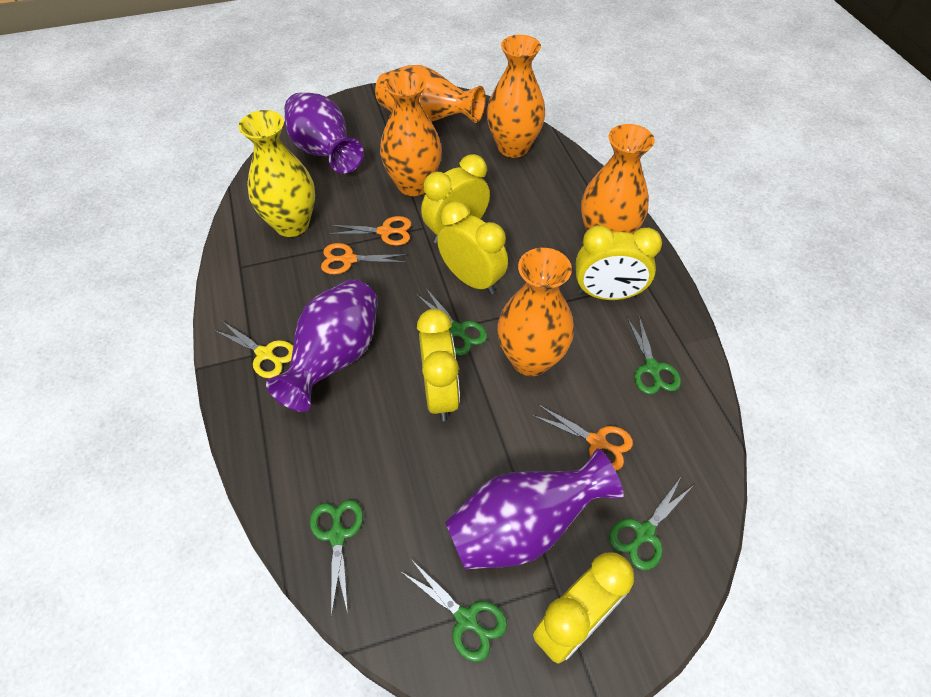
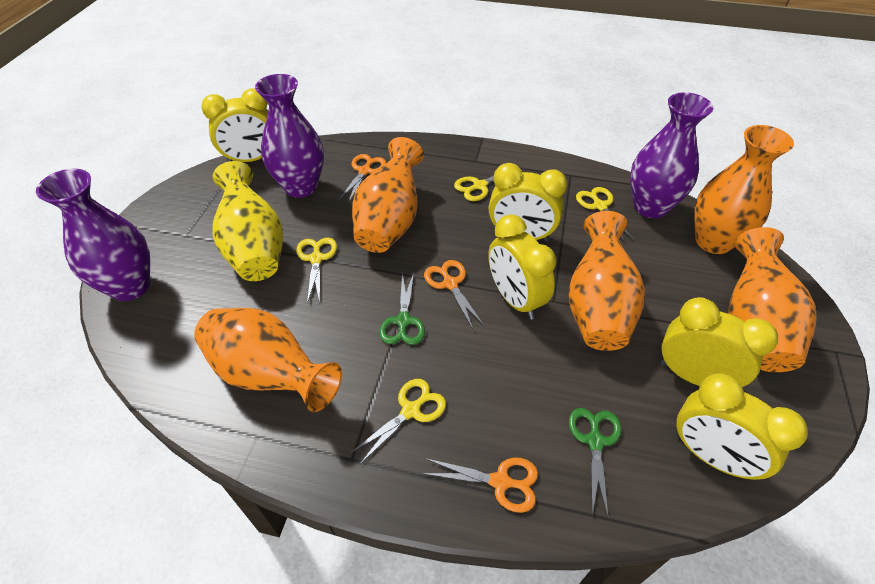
green scissors: 5 -> 2
yellow scissors: 1 -> 4

